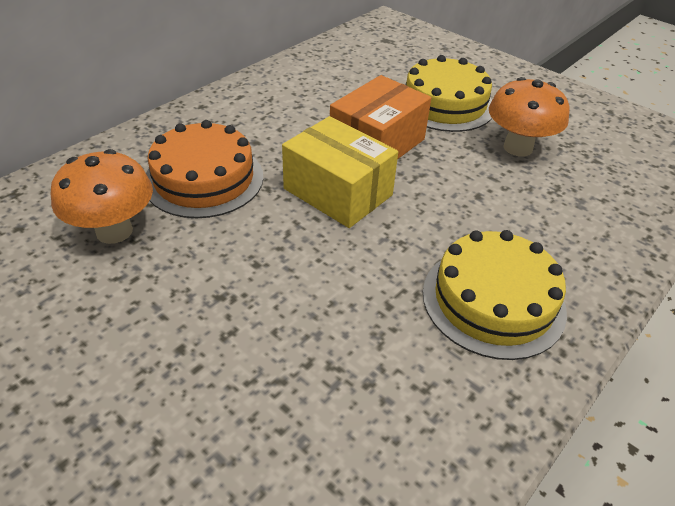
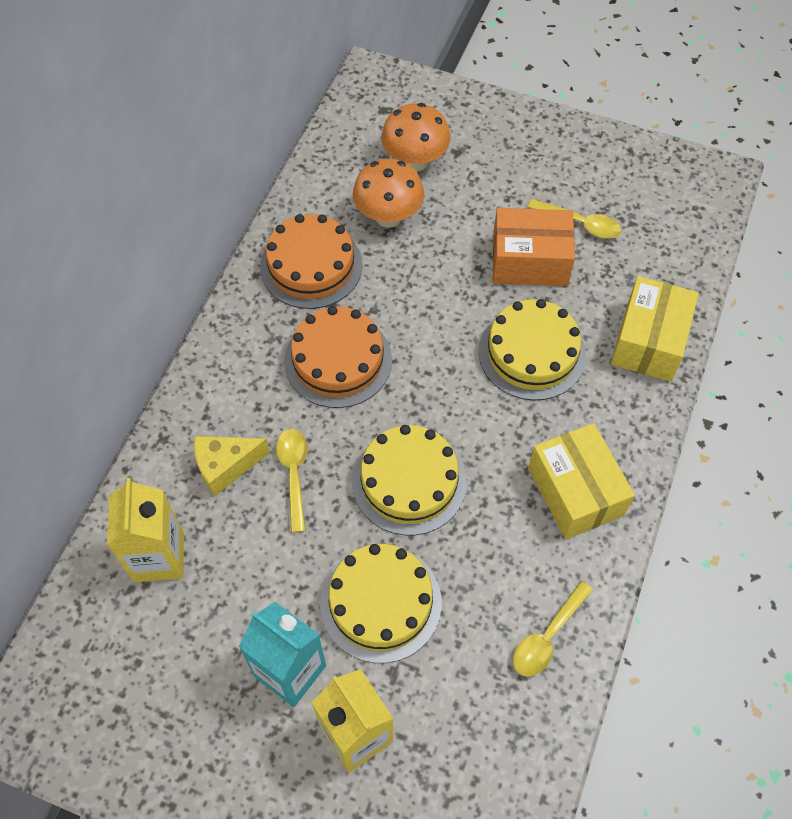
orange cake: 1 -> 2
turquoise carton: 0 -> 1
yellow box: 1 -> 2
yellow cake: 2 -> 3
yellow carton: 0 -> 2
yellow cheese: 0 -> 1
yellow spoon: 0 -> 3

